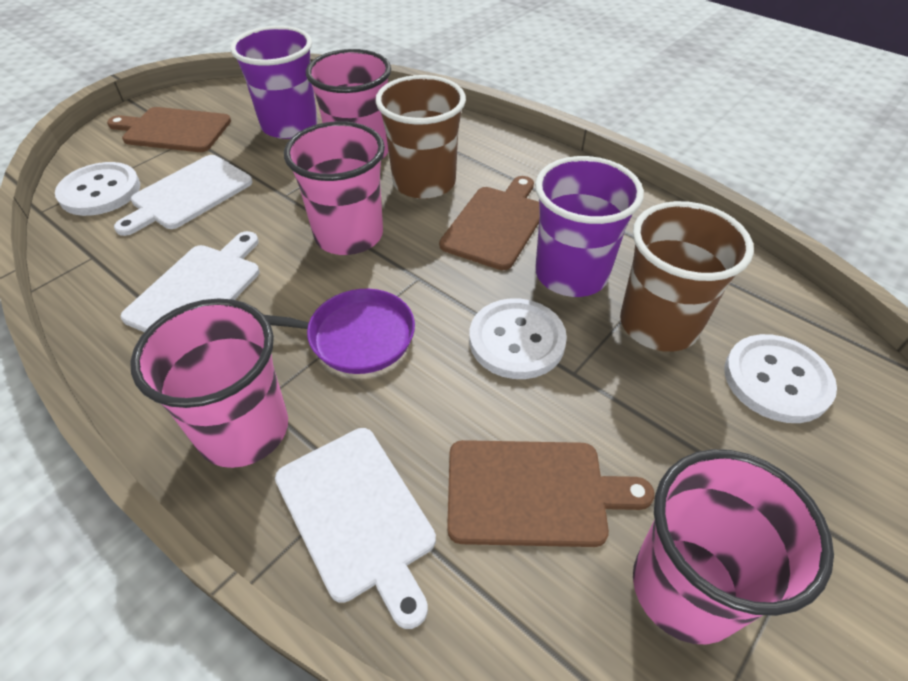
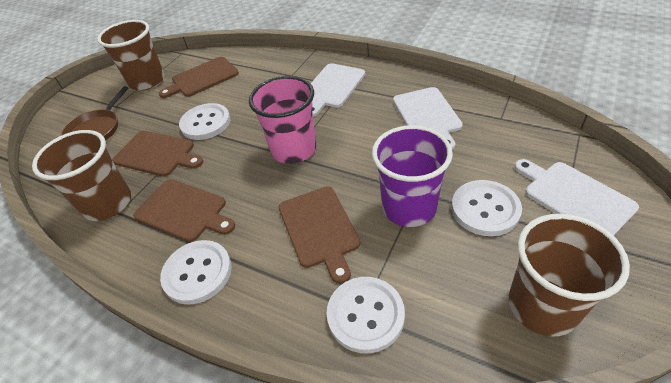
brown cup: 2 -> 3
brown cutting board: 3 -> 4
brown pan: 0 -> 1
pink cup: 4 -> 1
purple cup: 2 -> 1
purple pan: 1 -> 0
white button: 3 -> 4

